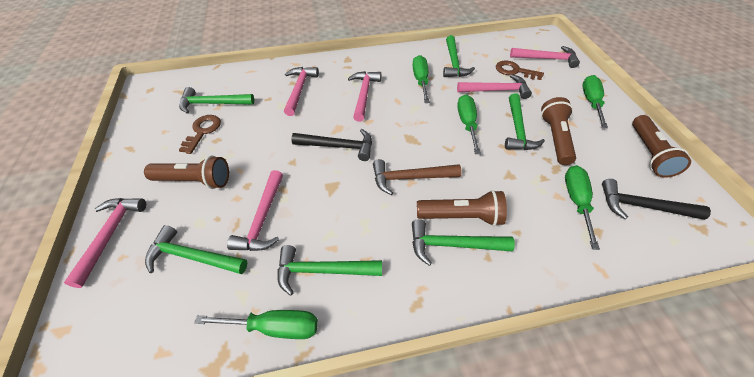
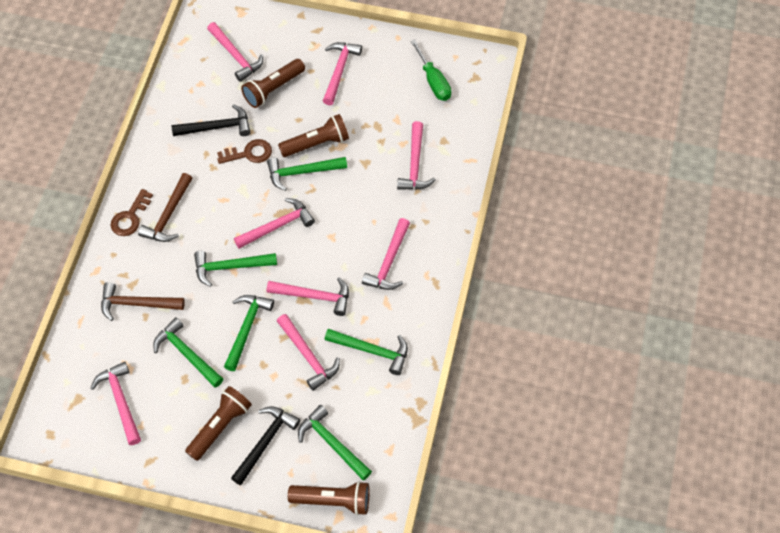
brown hammer: 1 -> 2
green screwdriver: 5 -> 1
pink hammer: 6 -> 8

